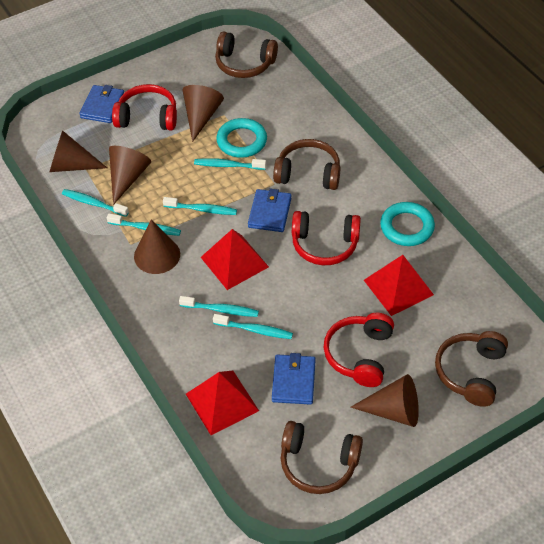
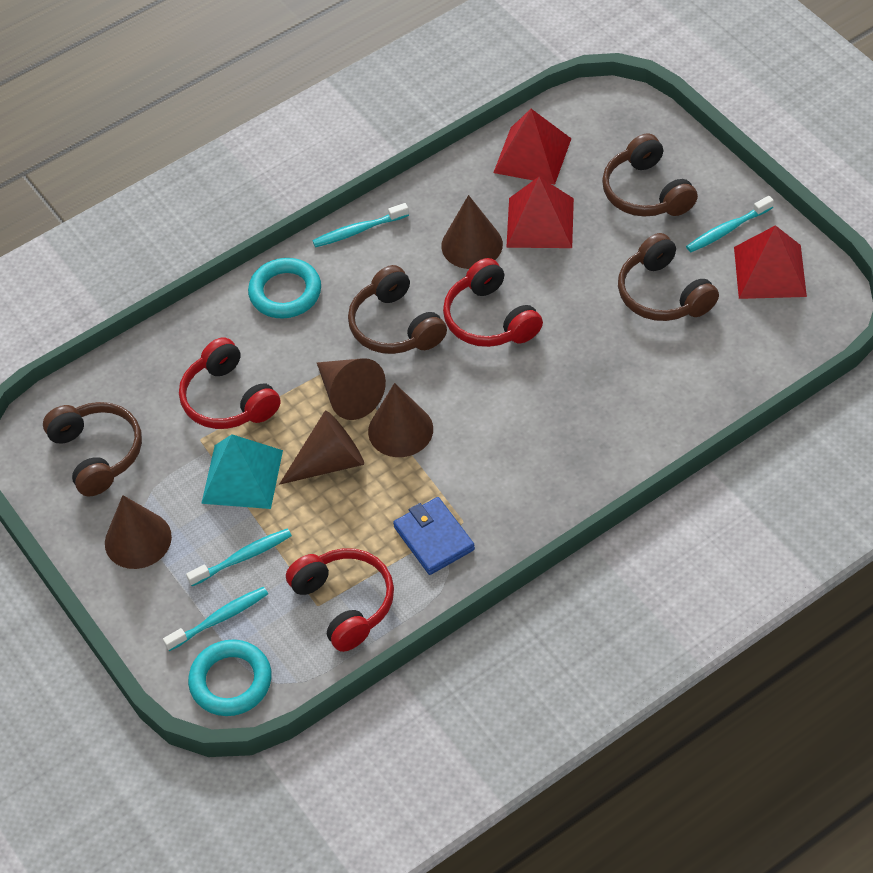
blue wallet: 3 -> 1
turquoise pyramid: 0 -> 1
turquoise toothbrush: 6 -> 4

